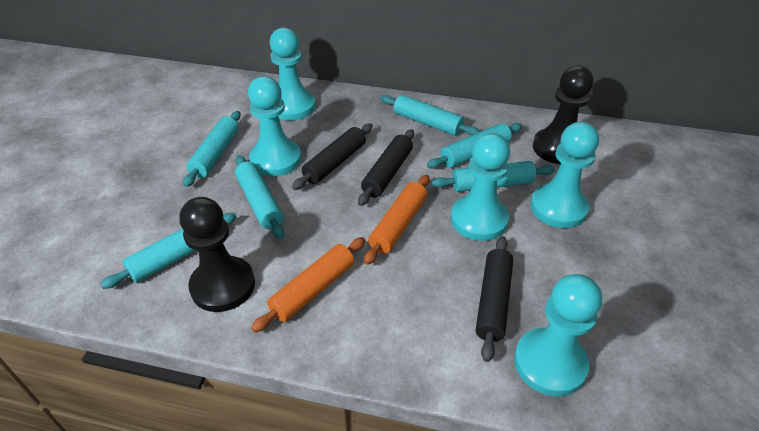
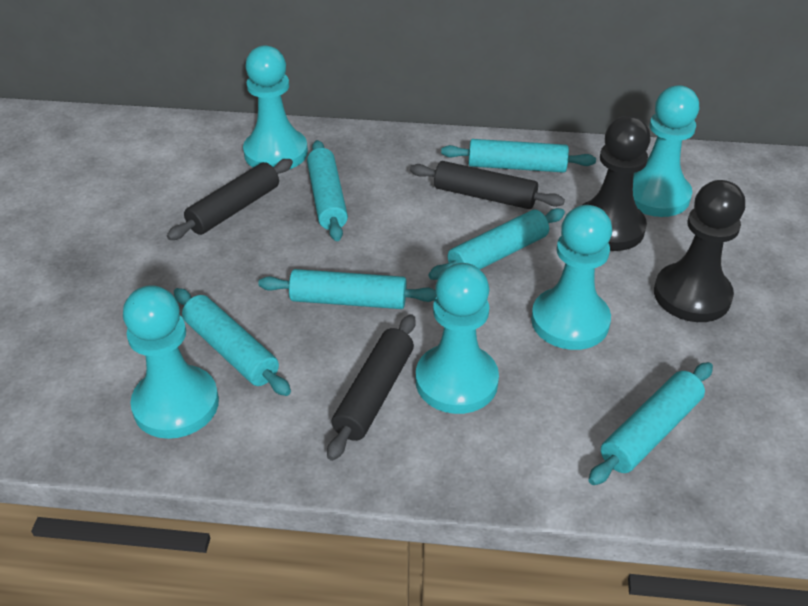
orange rolling pin: 2 -> 0

